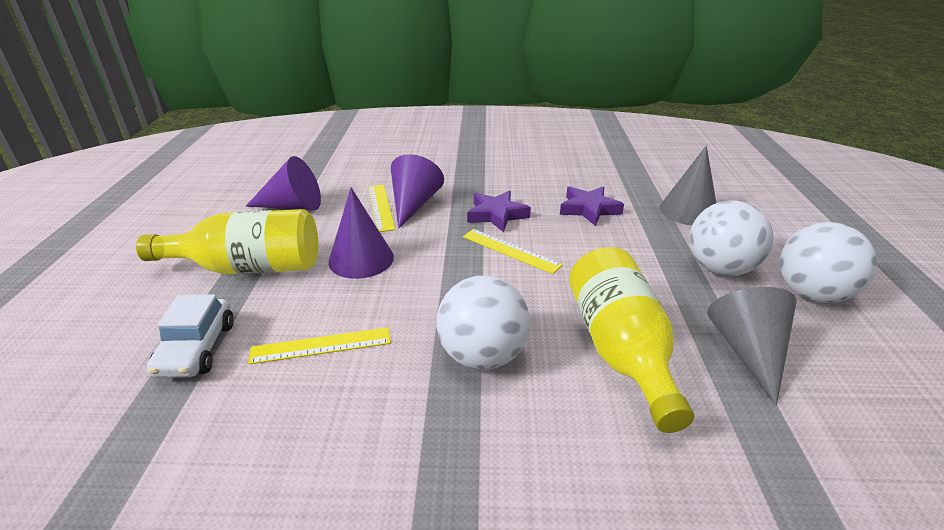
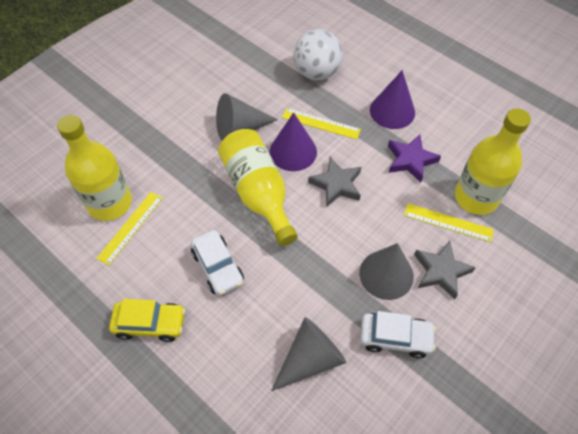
grey cone: 2 -> 3
grey star: 0 -> 2
purple cone: 3 -> 2
purple star: 2 -> 1
white ball: 3 -> 1
white car: 1 -> 2
yellow bottle: 2 -> 3
yellow car: 0 -> 1

